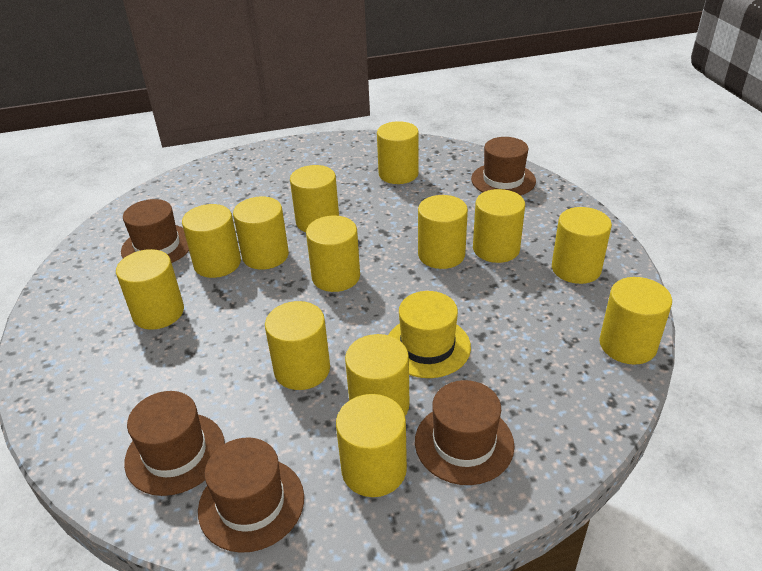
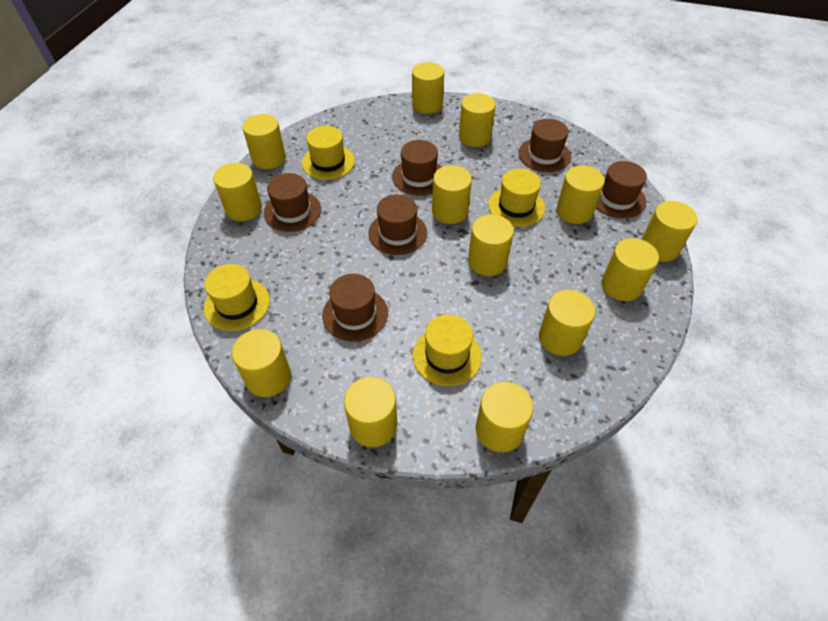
brown hat: 5 -> 6
yellow hat: 1 -> 4

